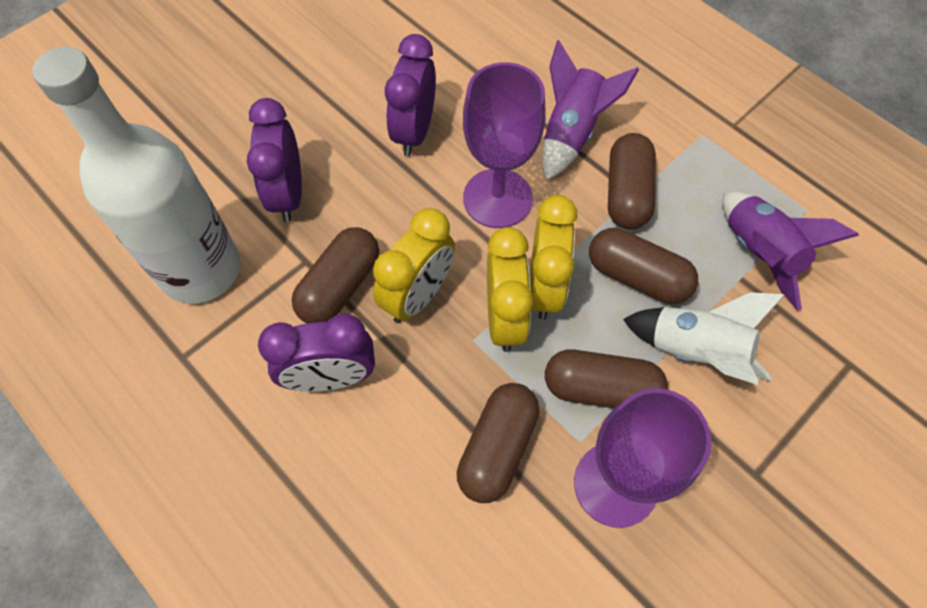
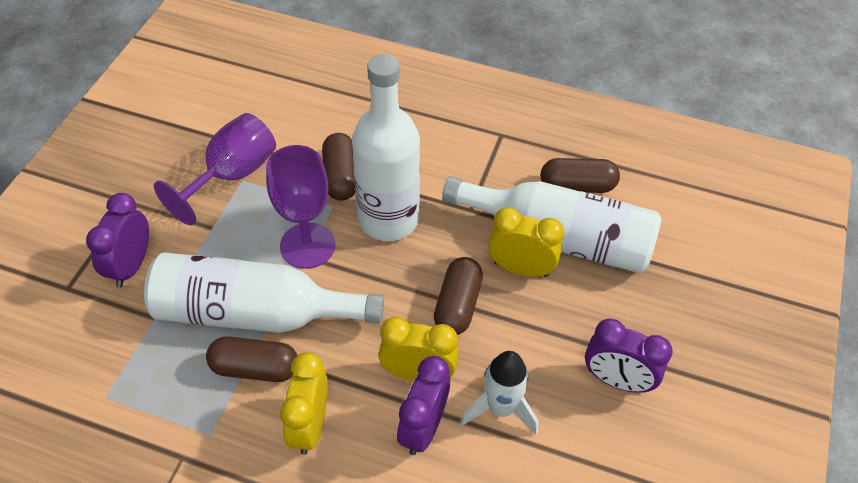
brown capsule: 5 -> 4
purple rocket: 2 -> 0
white bottle: 1 -> 3

